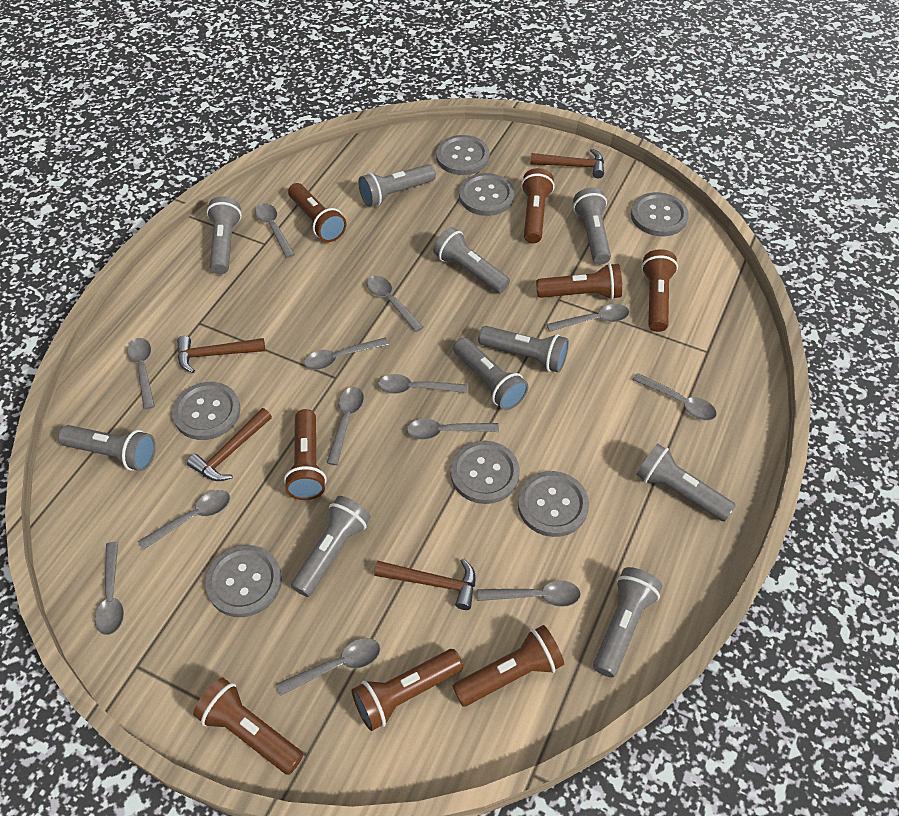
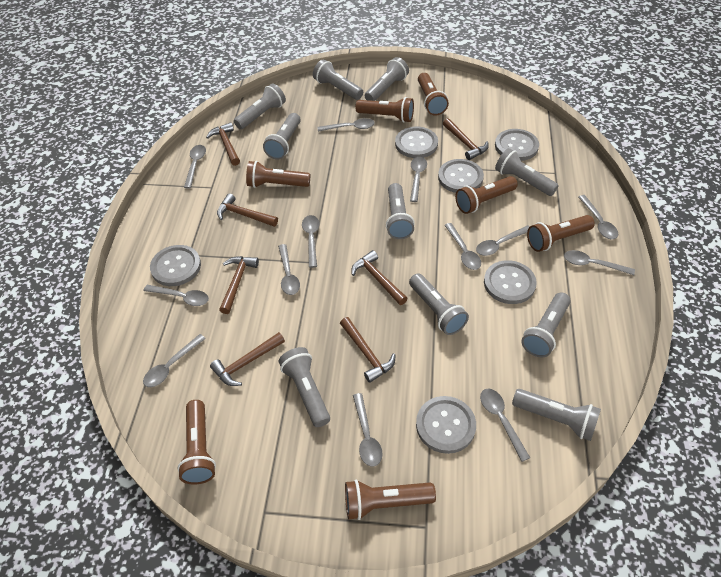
brown flashlight: 8 -> 7
brown hammer: 4 -> 7
grey button: 7 -> 6

